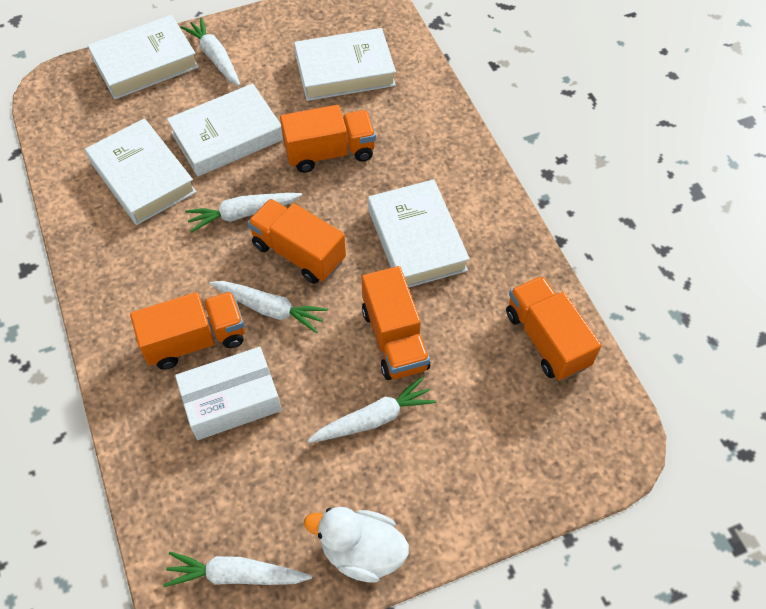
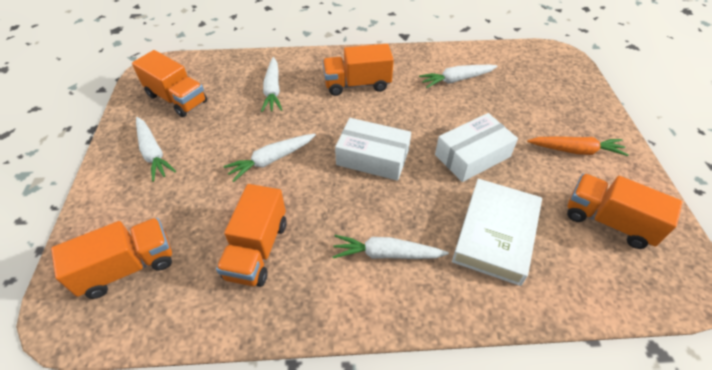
orange carrot: 0 -> 1
white book: 5 -> 1
white box: 1 -> 2
white duck: 1 -> 0

